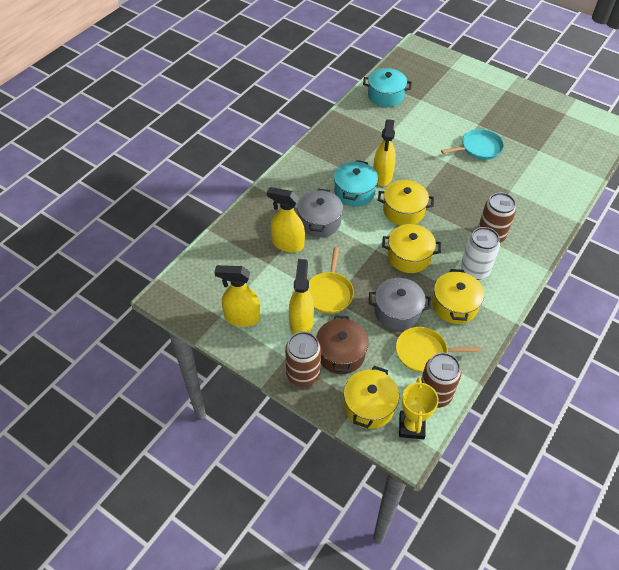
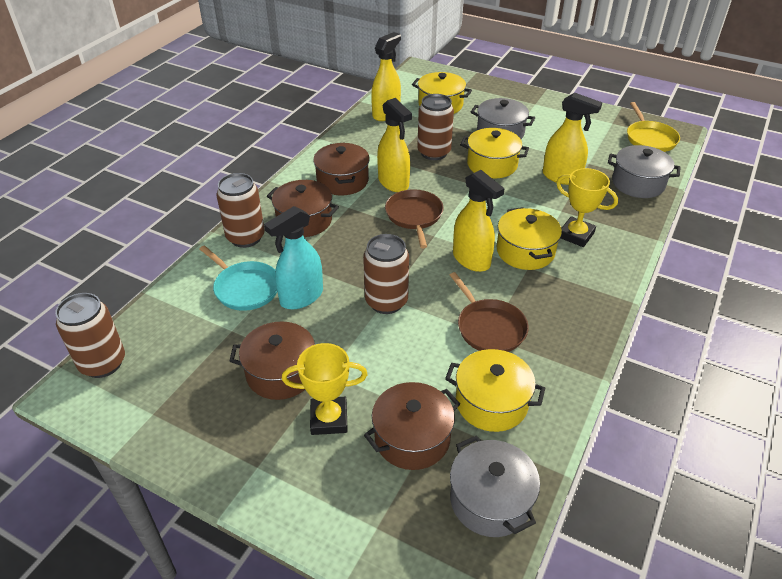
brown can: 3 -> 4
brown pan: 0 -> 2
brown pot: 1 -> 4
grey pot: 2 -> 3
turquoise pot: 2 -> 0
turquoise spray bottle: 0 -> 1
white can: 1 -> 0
yellow pan: 2 -> 1
yellow trophy: 1 -> 2

